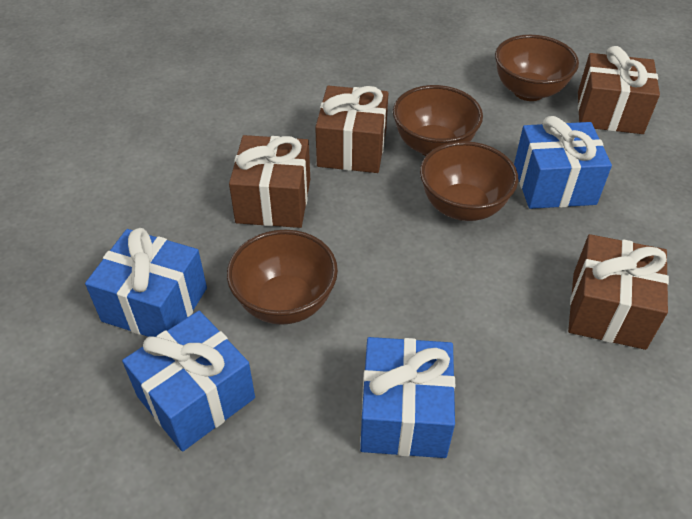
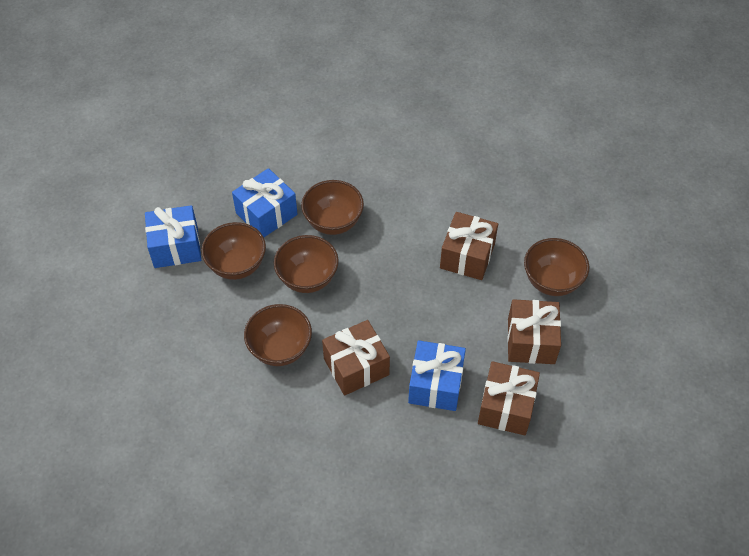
blue gift: 4 -> 3
brown bowl: 4 -> 5

